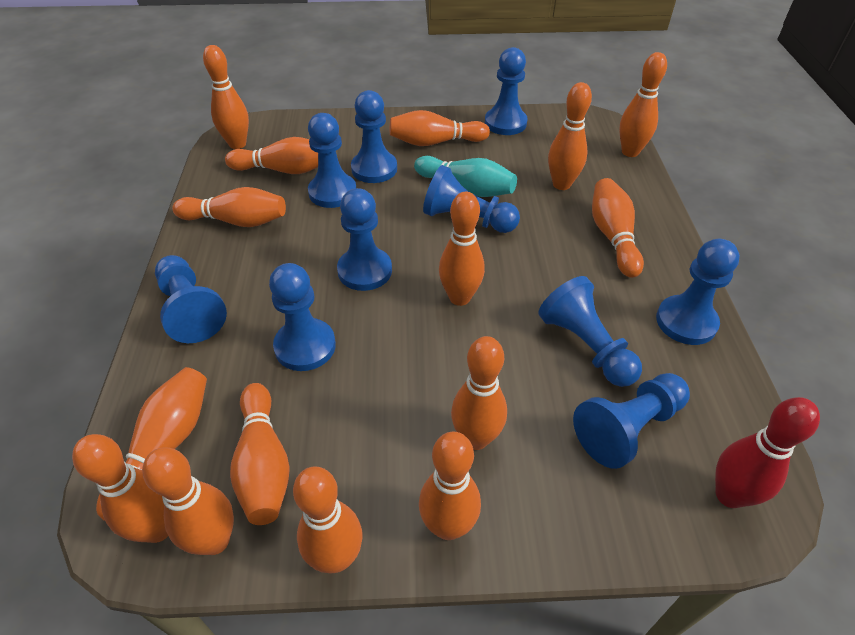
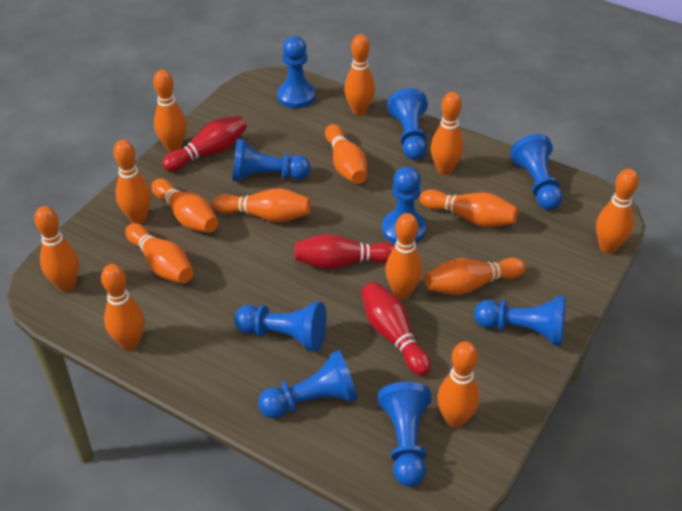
blue pawn: 10 -> 9
red bowling pin: 1 -> 3
turquoise bowling pin: 1 -> 0

